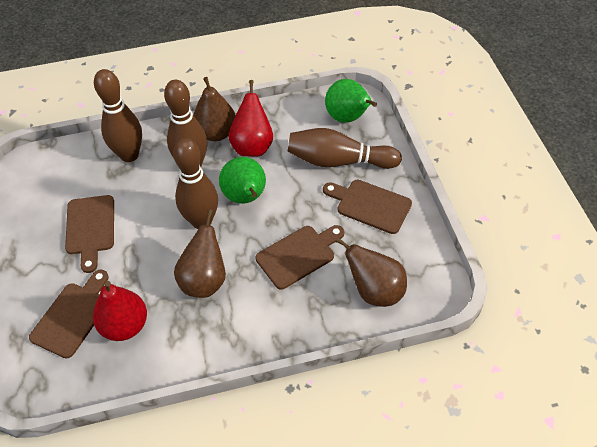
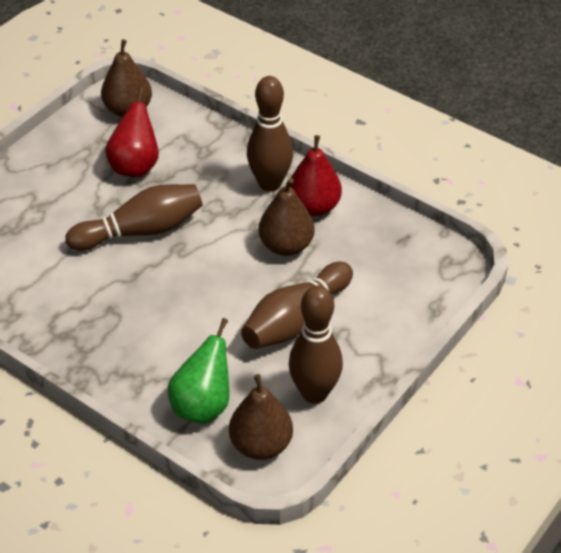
brown cutting board: 4 -> 0
green pear: 2 -> 1

